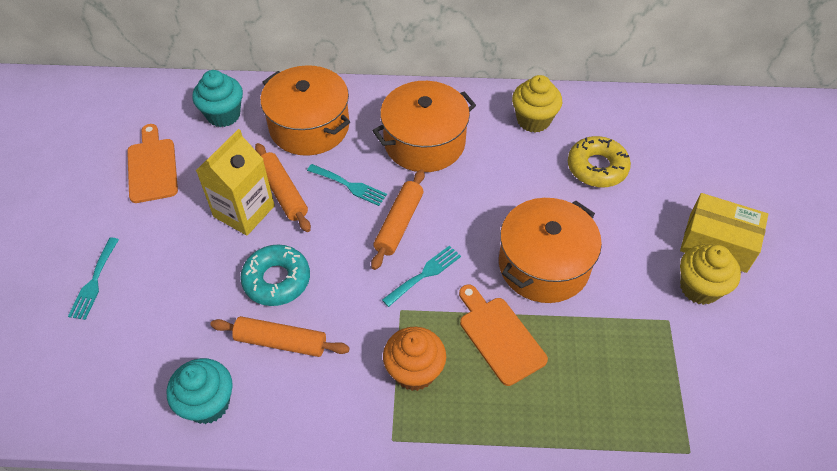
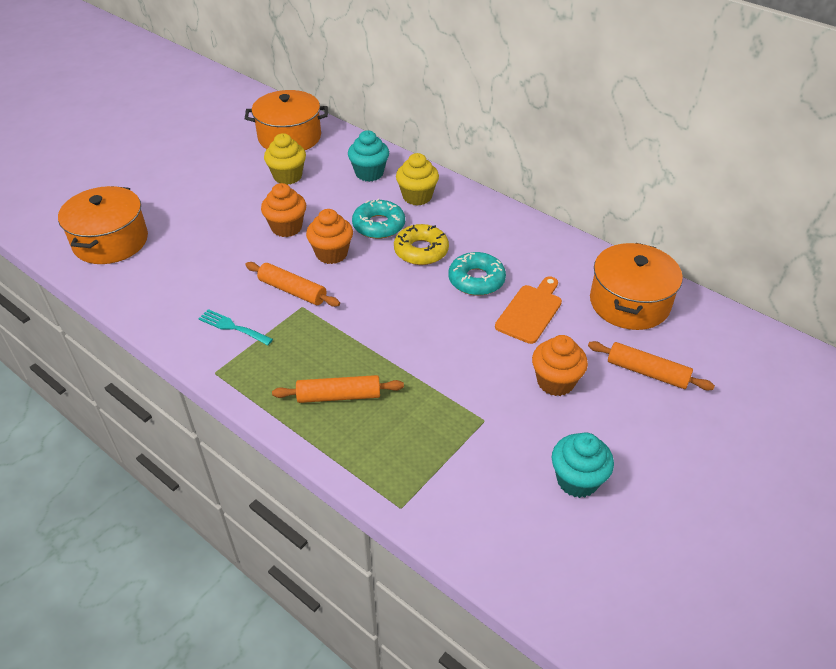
orange cupcake: 1 -> 3
orange cutting board: 2 -> 1
turquoise donut: 1 -> 2
turquoise fork: 3 -> 1
yellow box: 1 -> 0
yellow carton: 1 -> 0

